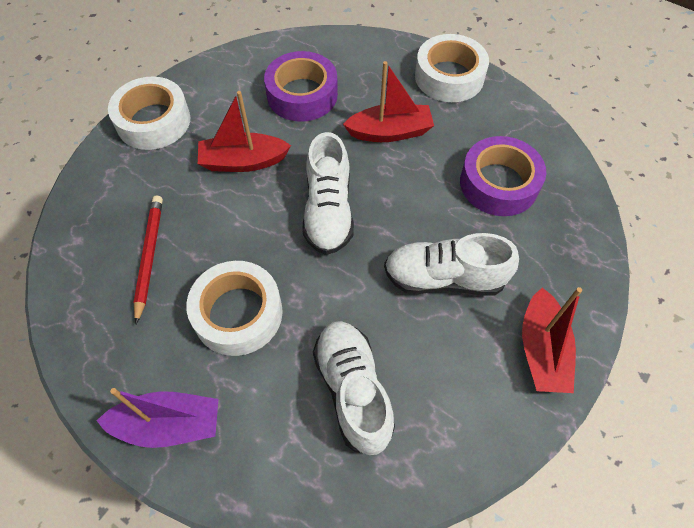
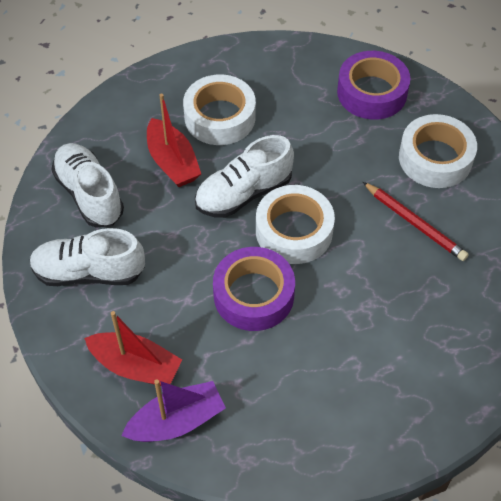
red boat: 3 -> 2

